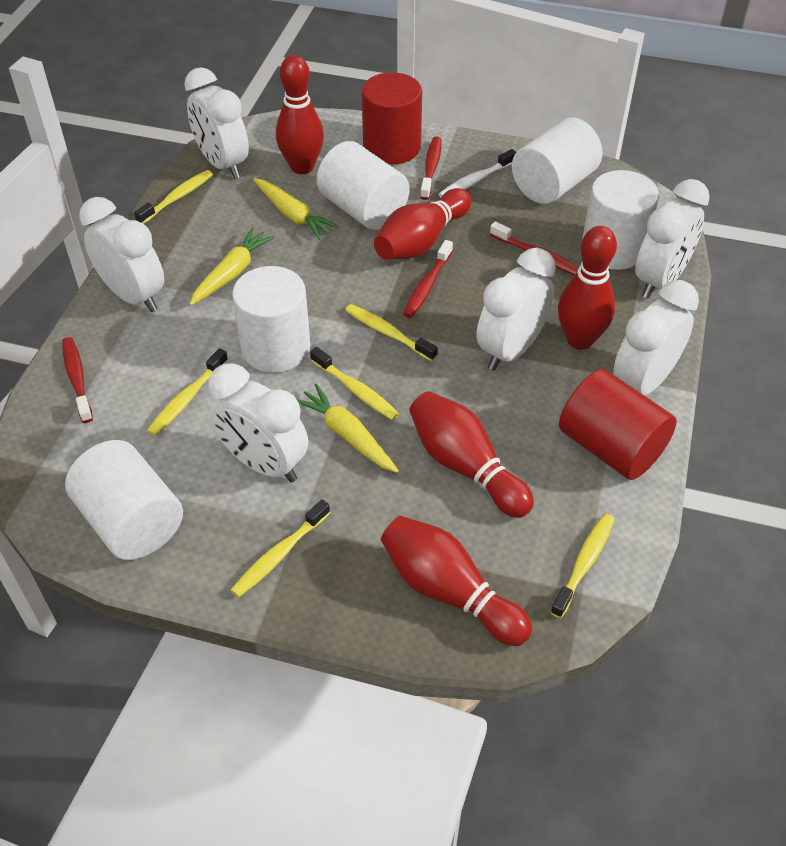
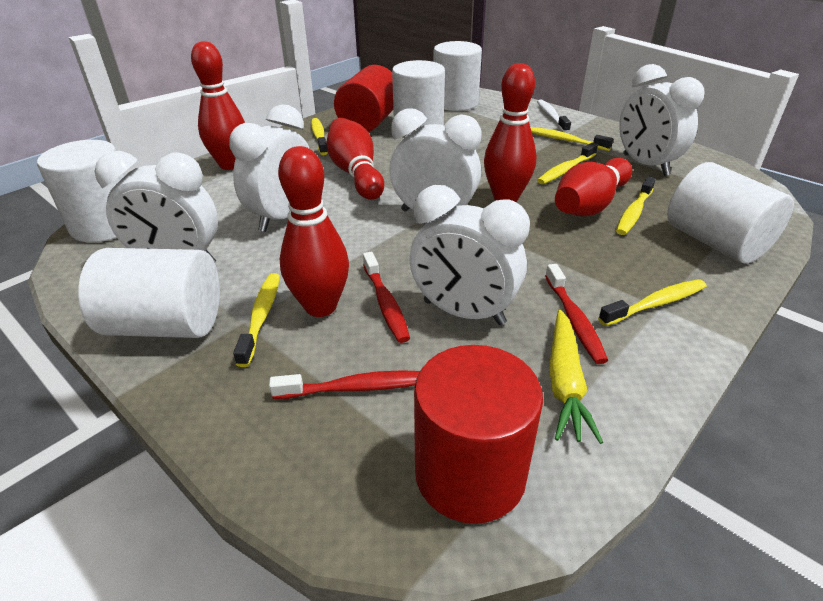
red toothbrush: 4 -> 3
white clock: 6 -> 5
yellow carrot: 3 -> 1

